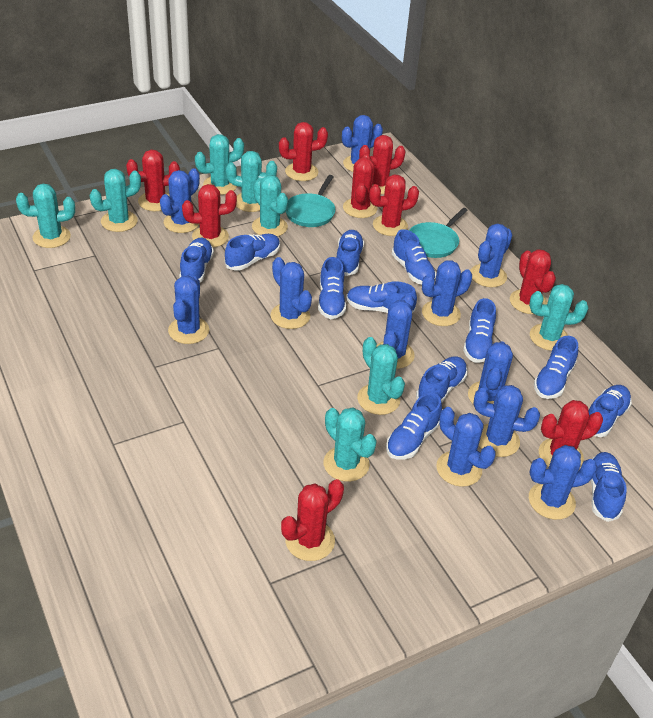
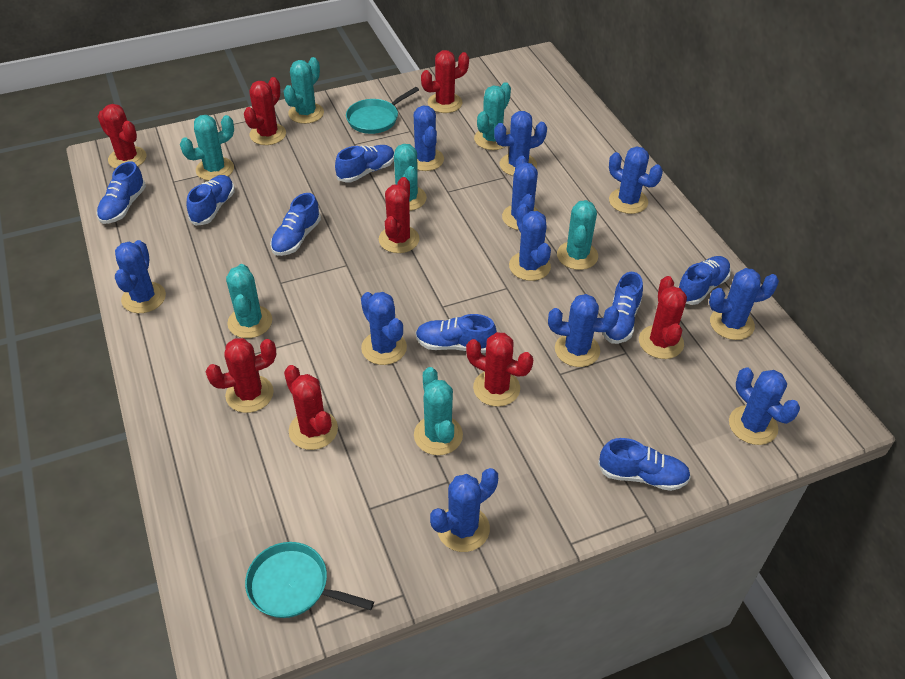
blue shoe: 12 -> 8
red cactus: 9 -> 8
turquoise cactus: 8 -> 7

